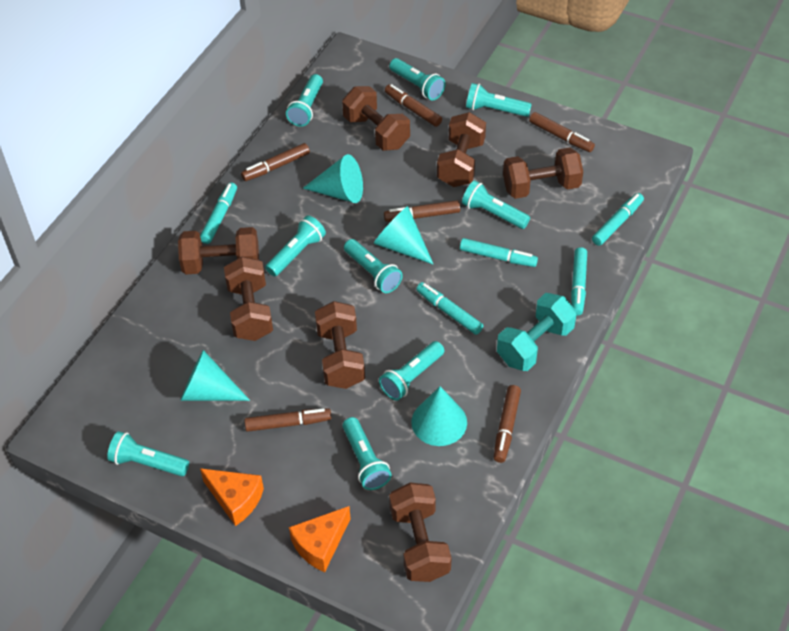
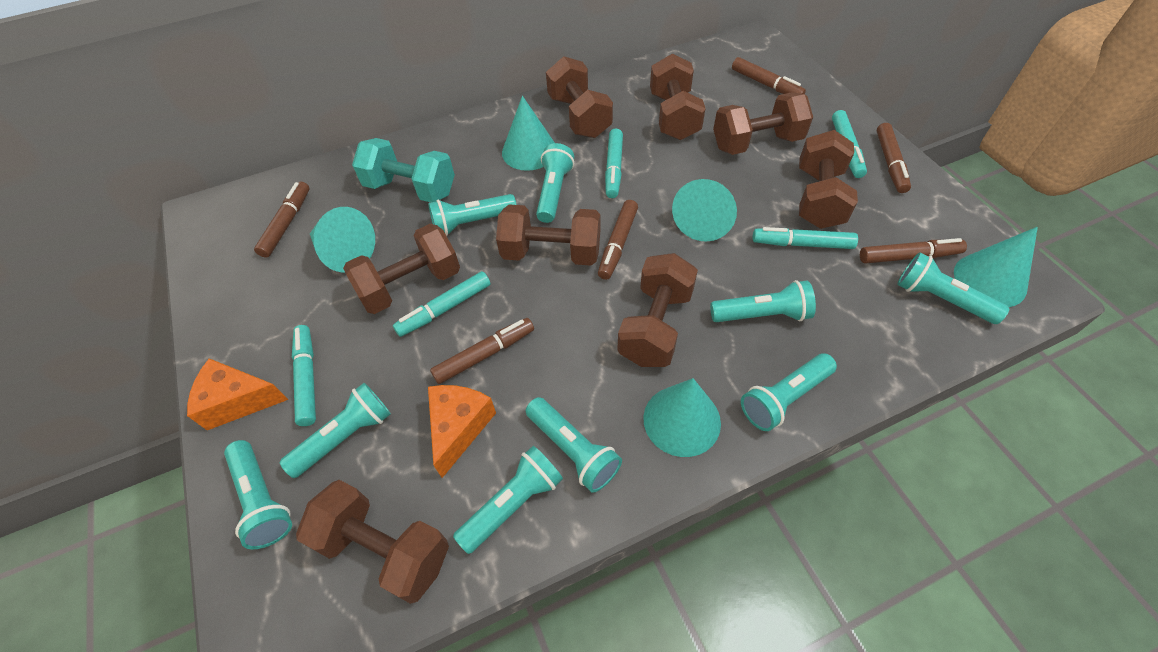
brown dumbbell: 7 -> 8
turquoise cone: 4 -> 5

